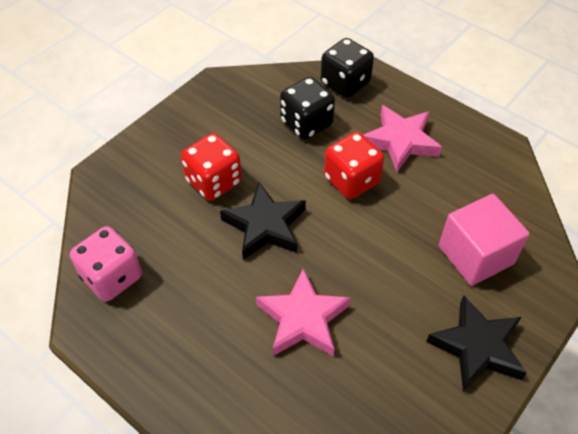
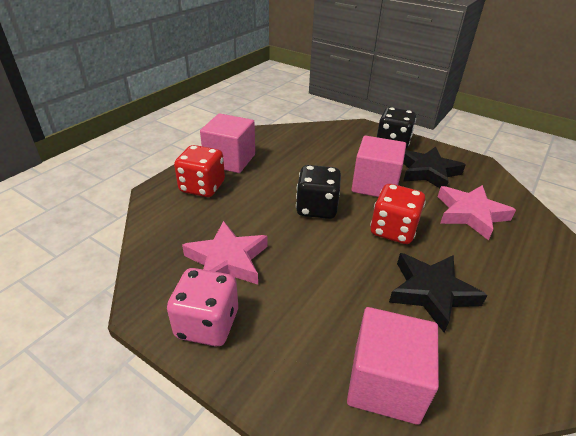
pink cube: 1 -> 3

